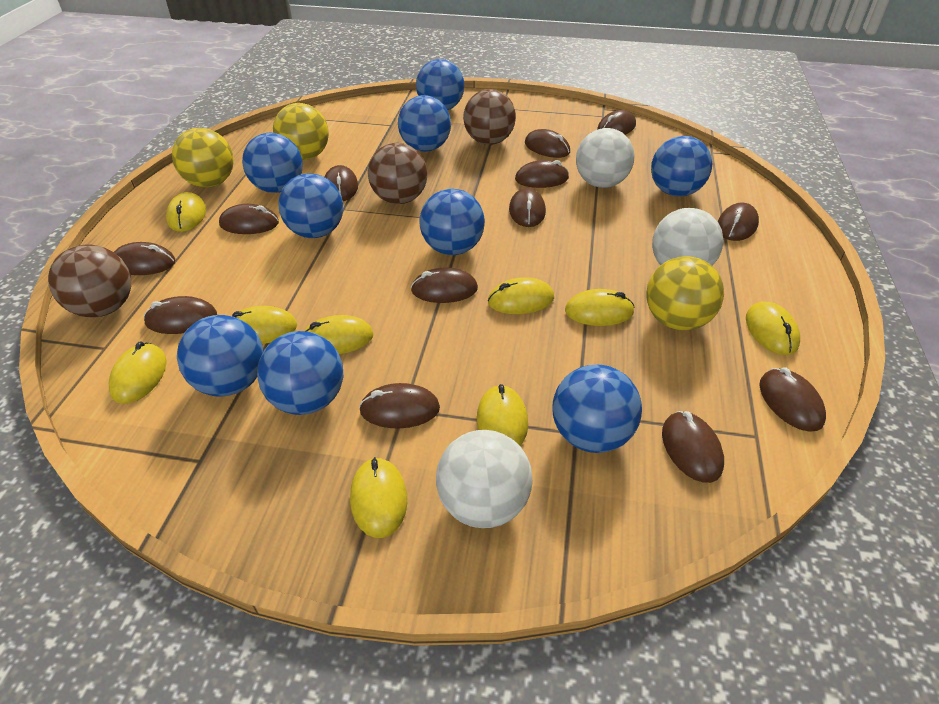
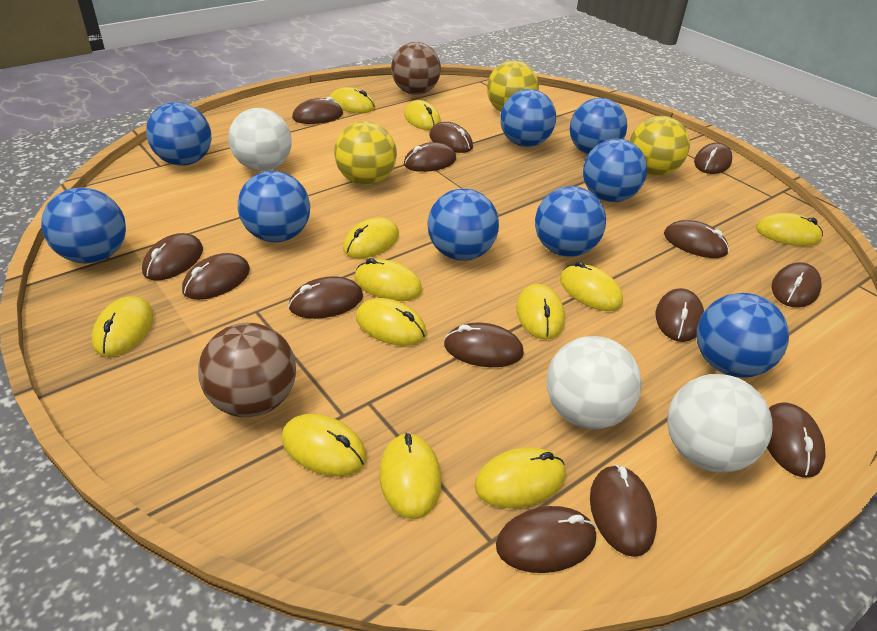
brown ball: 3 -> 2
brown mouse: 13 -> 14
yellow mouse: 9 -> 12

